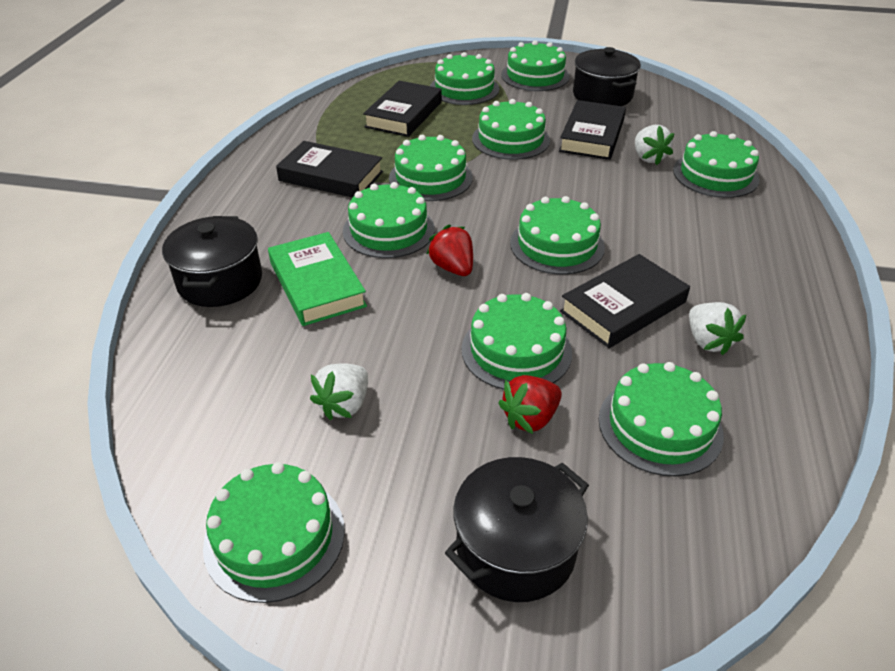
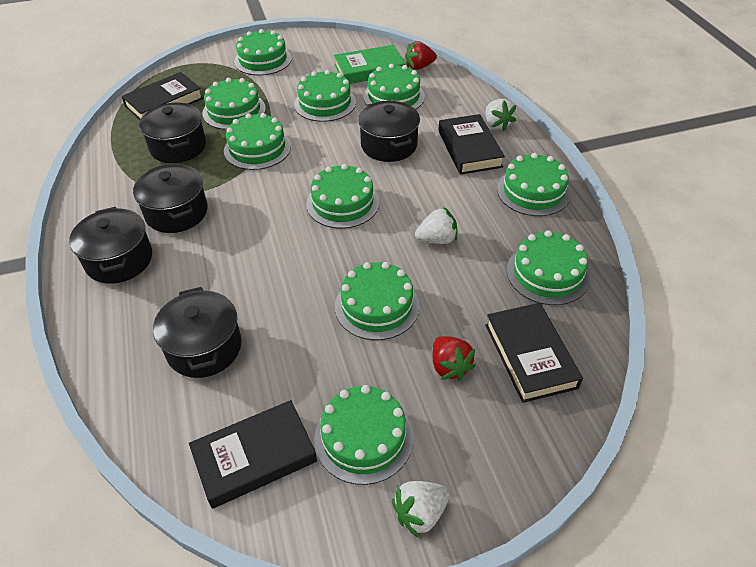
black pot: 3 -> 5

